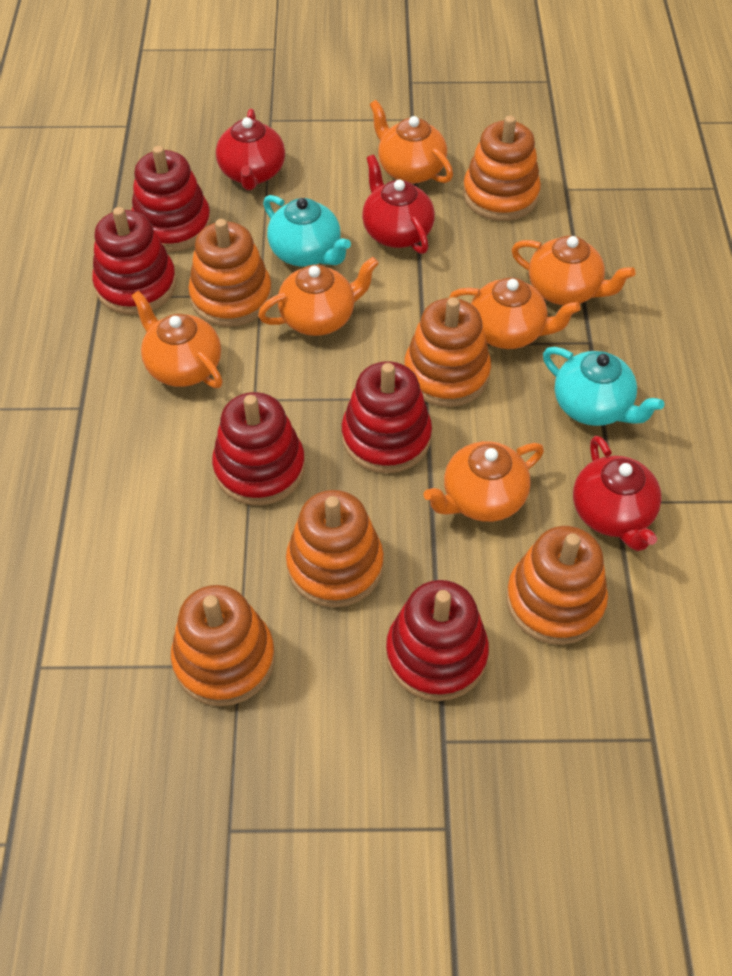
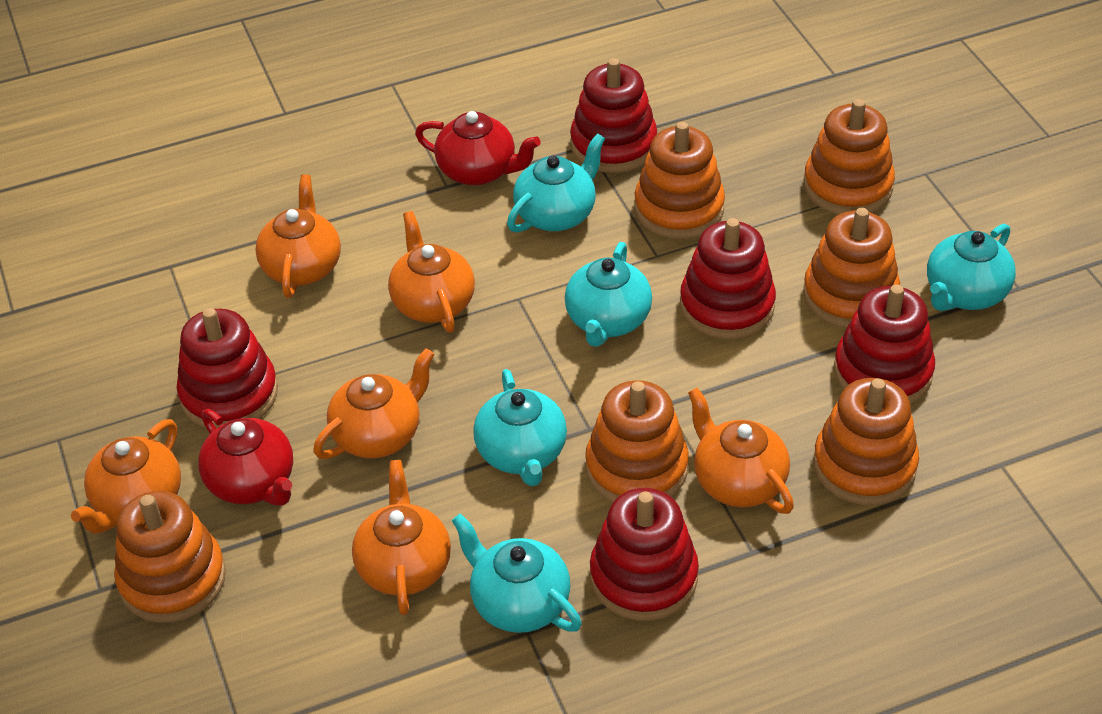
red teapot: 3 -> 2
turquoise teapot: 2 -> 5

